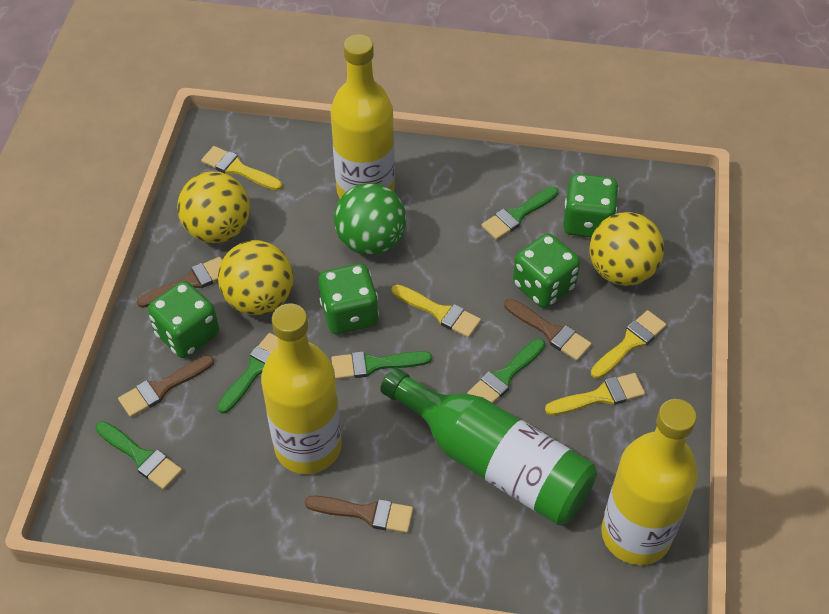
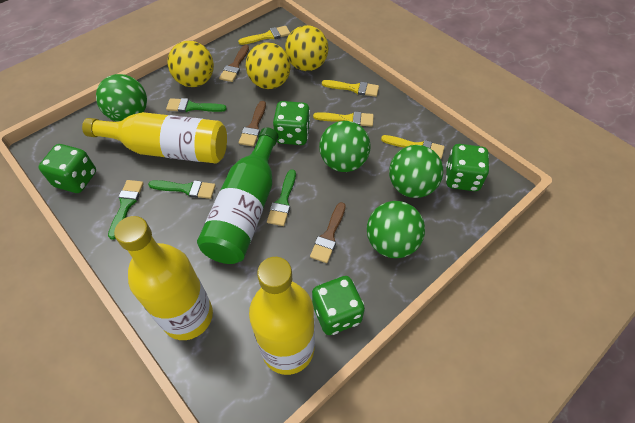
brown brush: 4 -> 3
green ball: 1 -> 4
green brush: 5 -> 4

